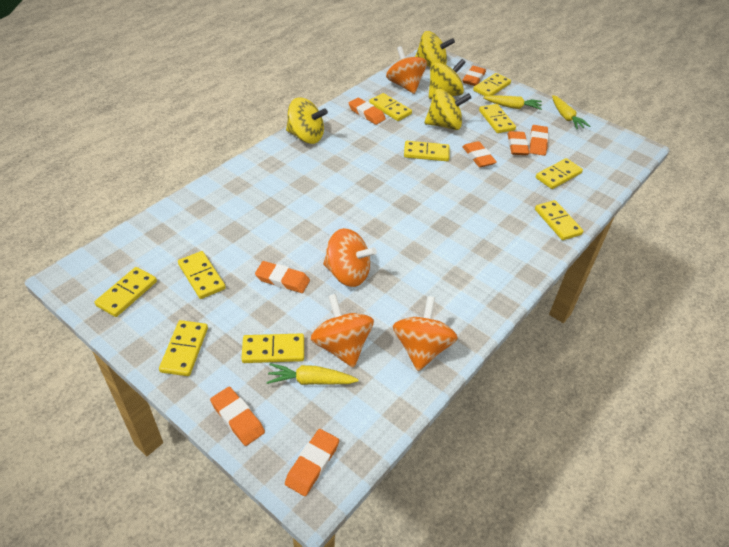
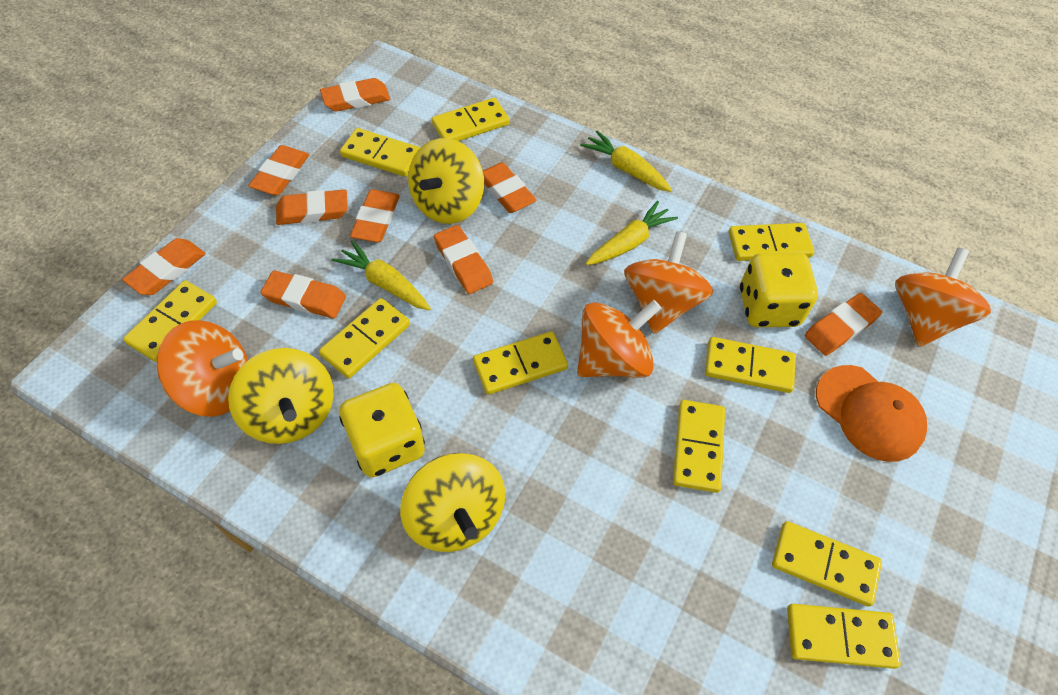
orange cap: 0 -> 1
orange eraser: 8 -> 9
yellow dice: 0 -> 2
yellow spinning top: 4 -> 3

